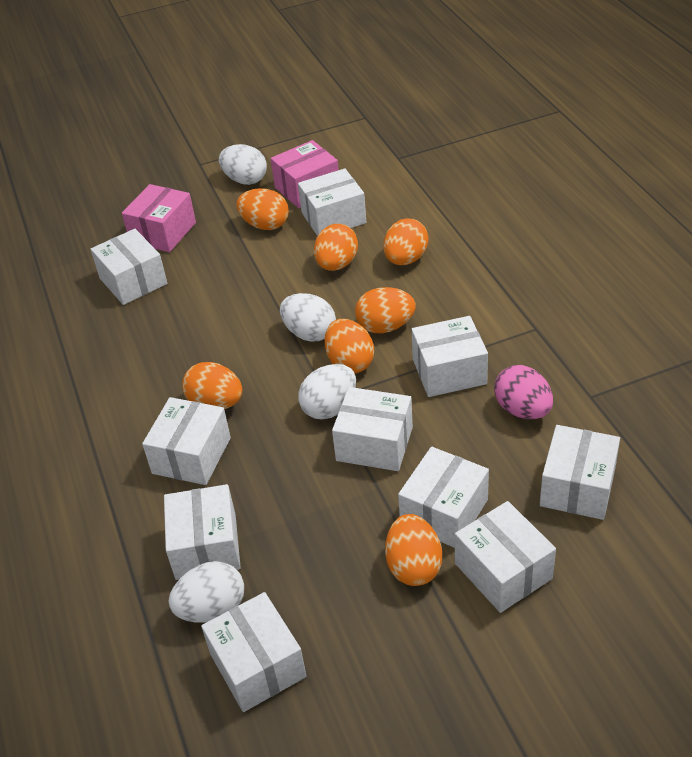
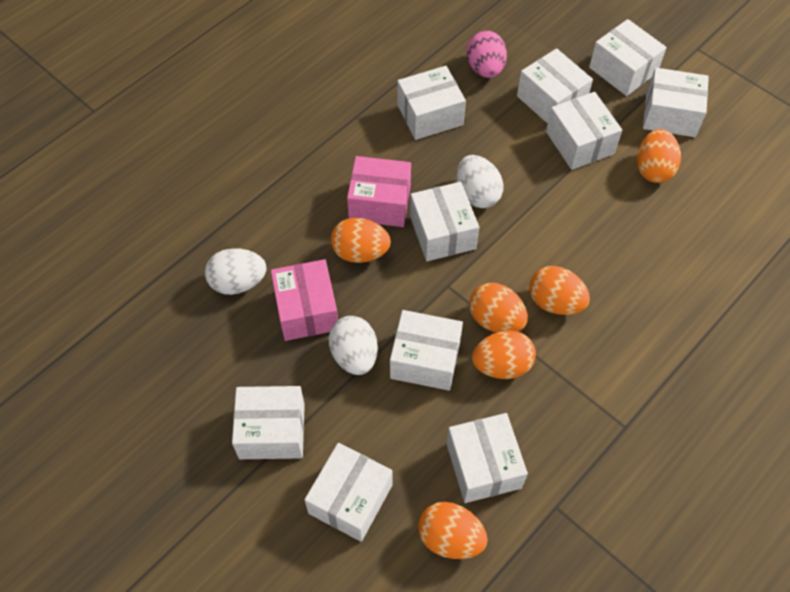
orange egg: 7 -> 6
white egg: 4 -> 3

